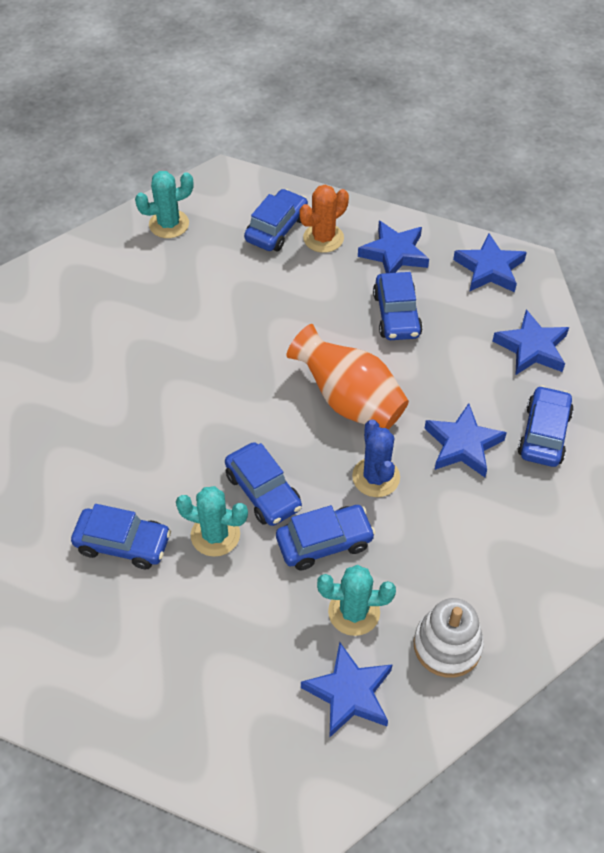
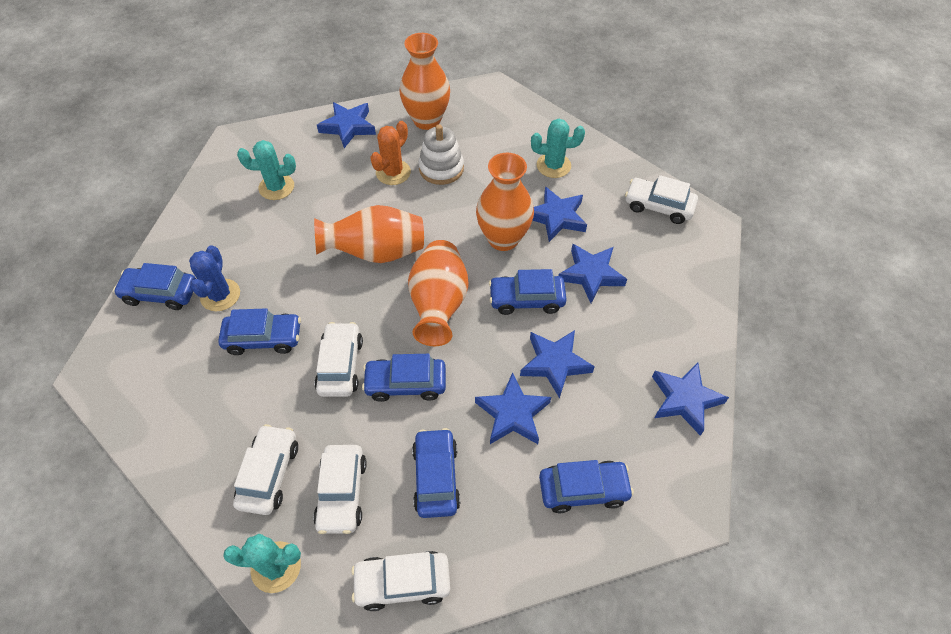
blue star: 5 -> 6
orange vase: 1 -> 4
white car: 0 -> 5

